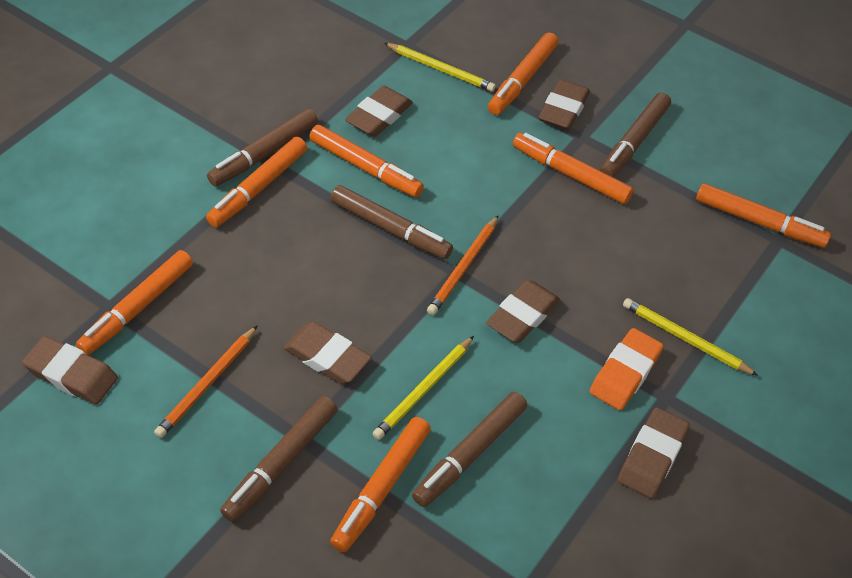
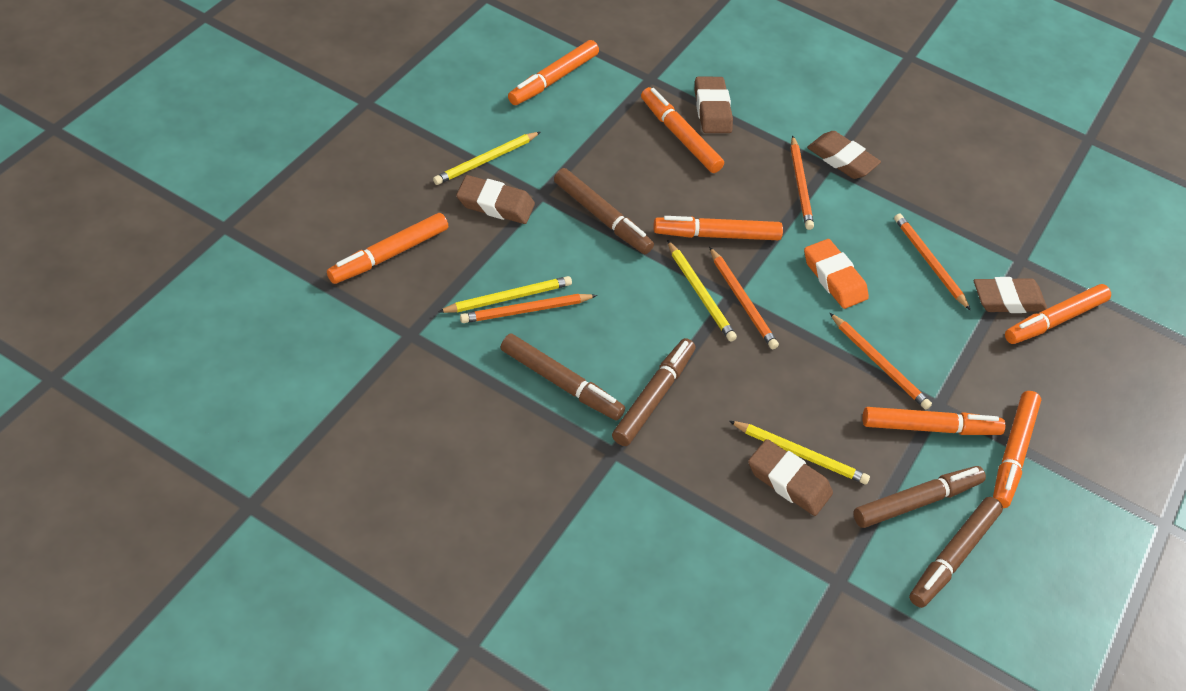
brown eraser: 6 -> 5
orange pencil: 2 -> 5
yellow pencil: 3 -> 4

